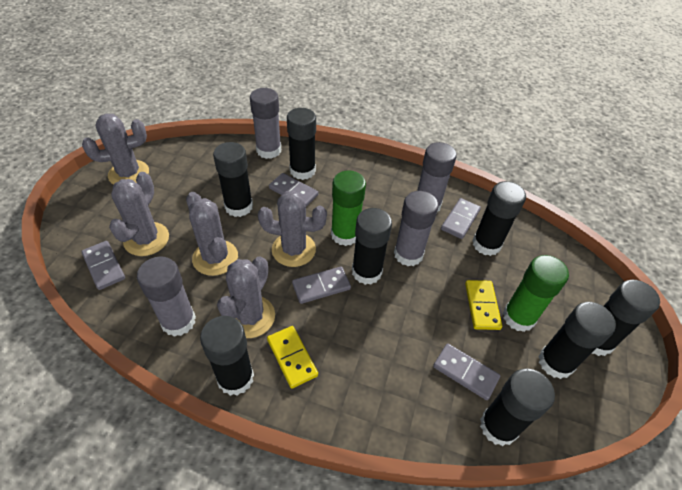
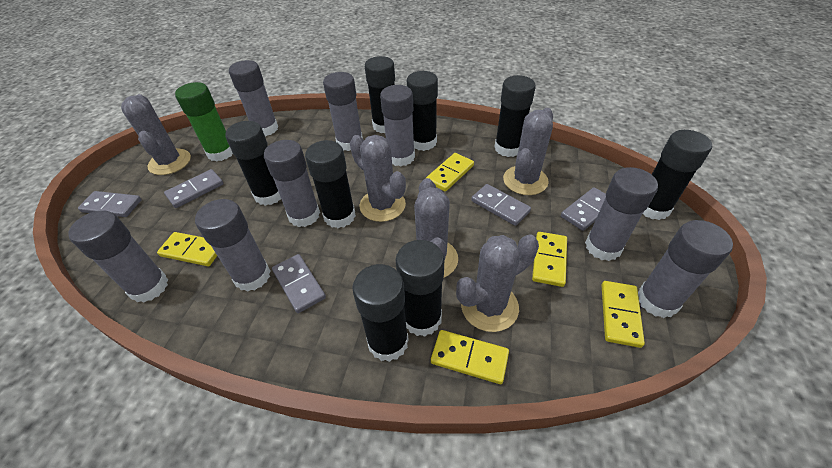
green glue stick: 2 -> 1
grey glue stick: 4 -> 8
yellow domino: 2 -> 5

